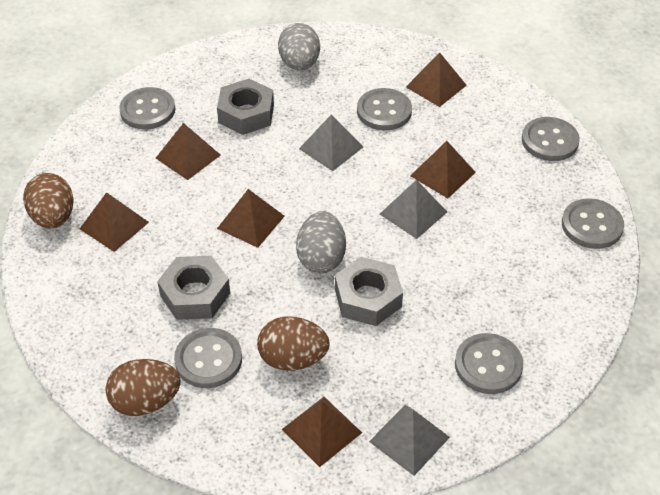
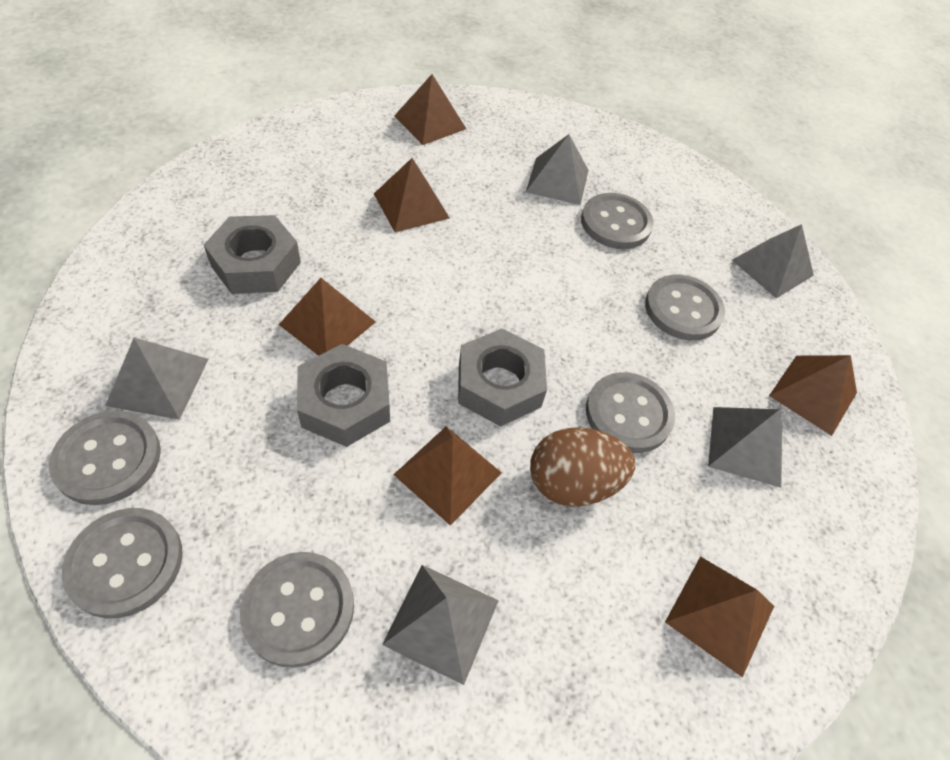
brown egg: 3 -> 1
grey egg: 2 -> 0
grey pyramid: 3 -> 5

